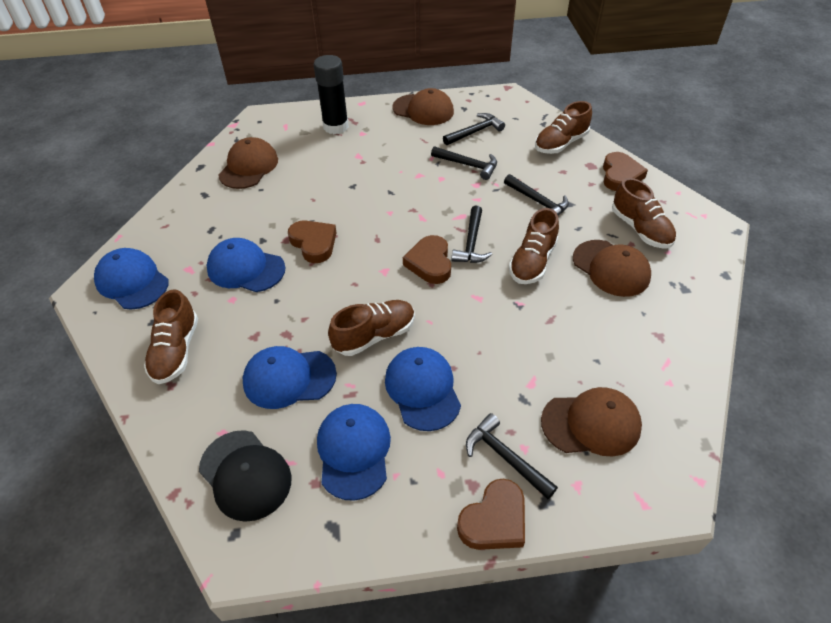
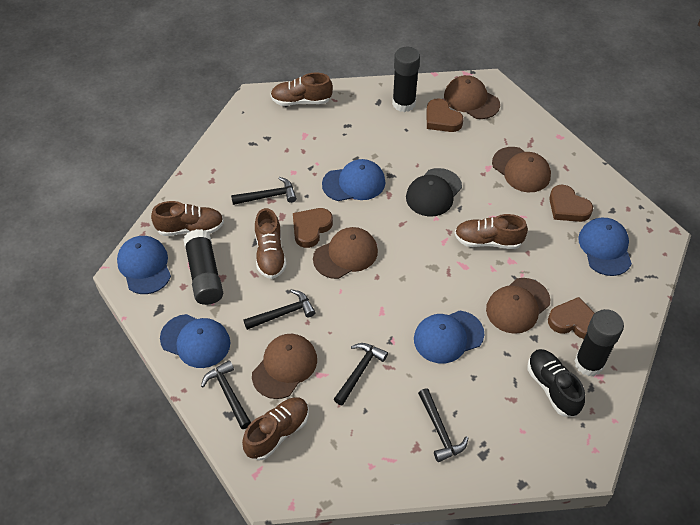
black glue stick: 1 -> 3
black shoe: 0 -> 1
brown cap: 4 -> 5

